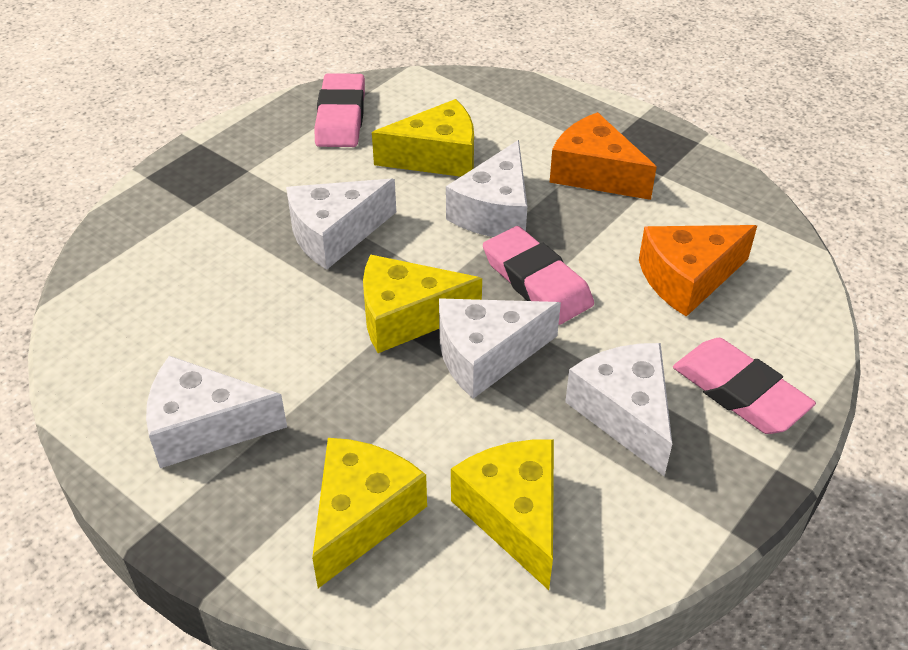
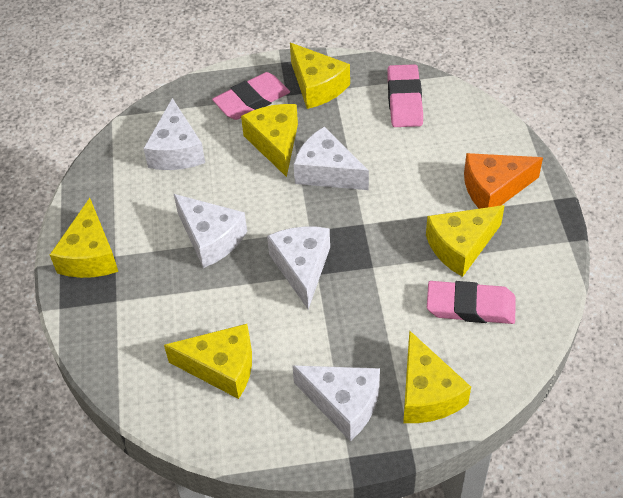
orange cheese: 2 -> 1
yellow cheese: 4 -> 6

